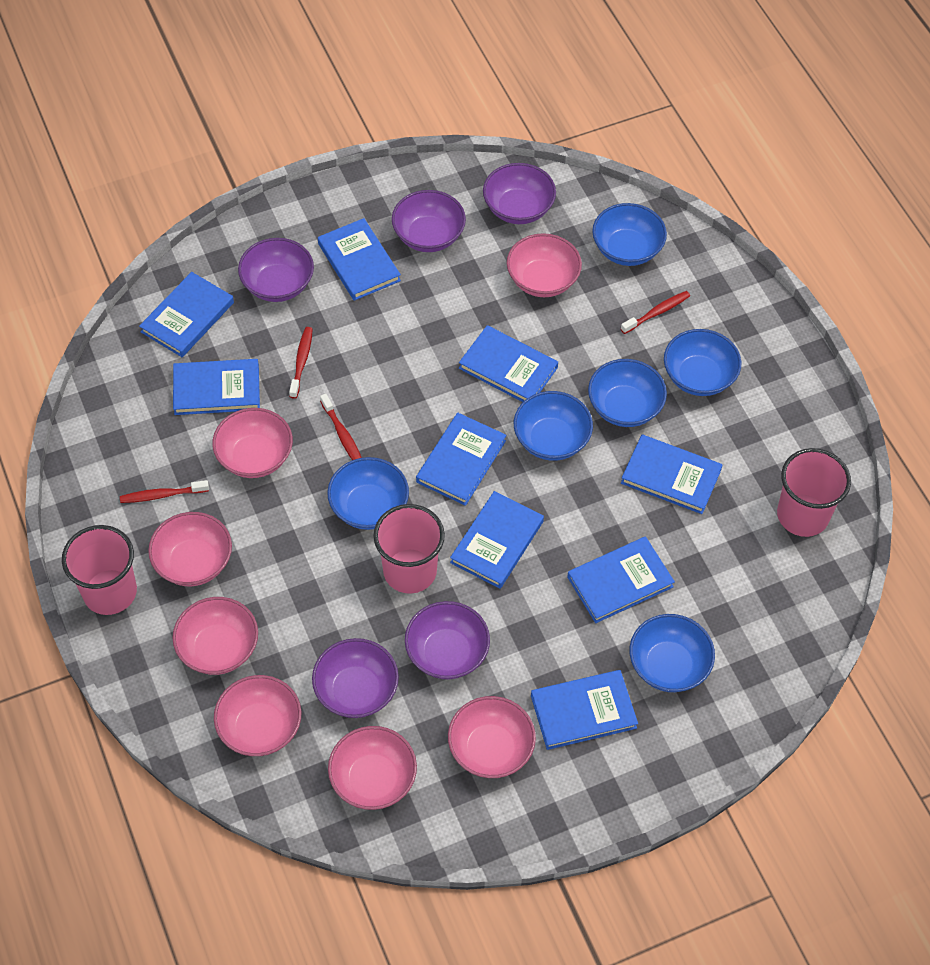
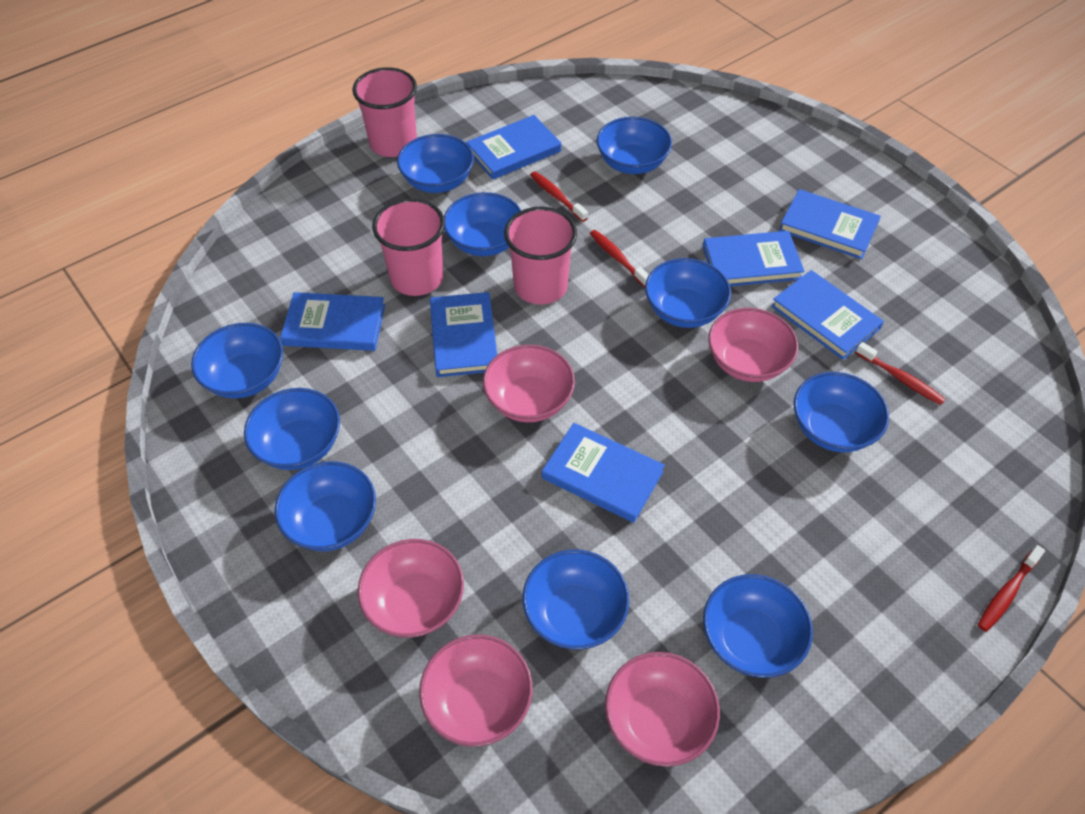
blue book: 9 -> 7
blue bowl: 6 -> 10
pink bowl: 7 -> 5
purple bowl: 5 -> 0

